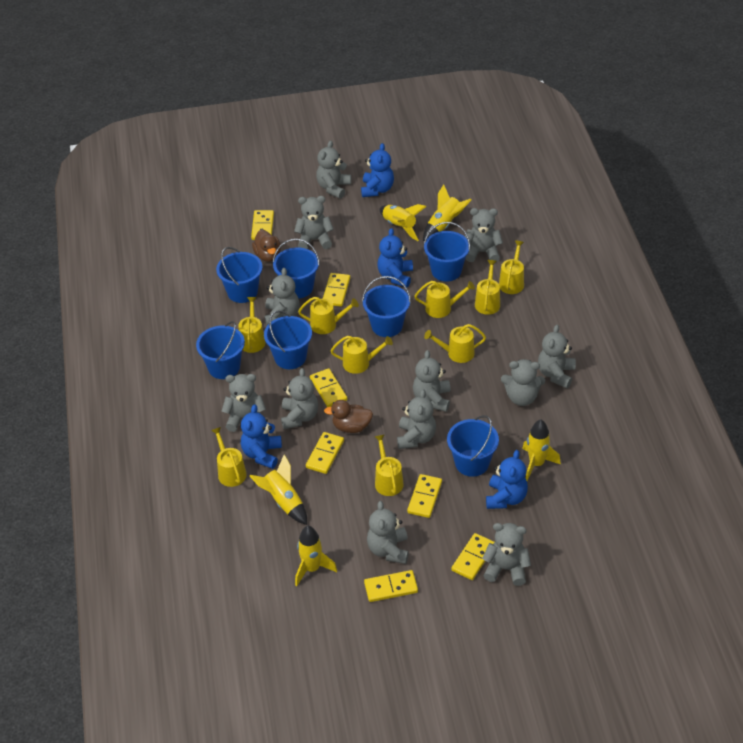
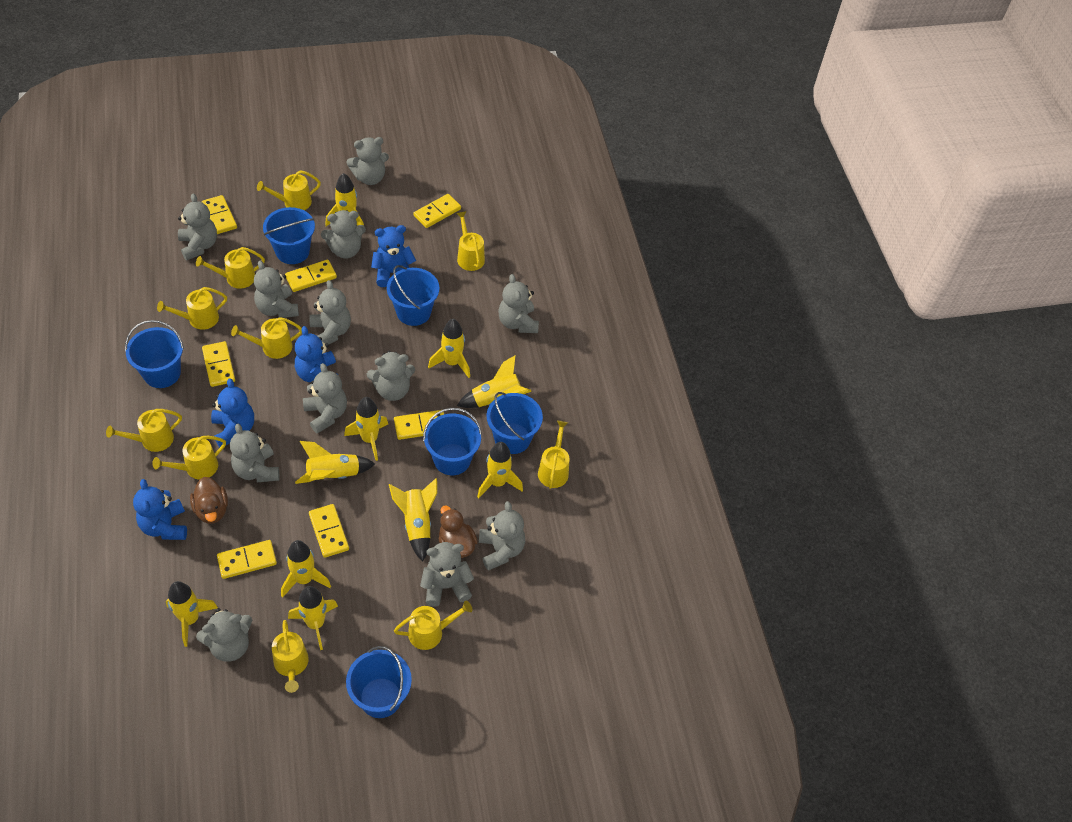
blue bucket: 7 -> 6
yellow rocket: 5 -> 10
yellow watering can: 9 -> 10

